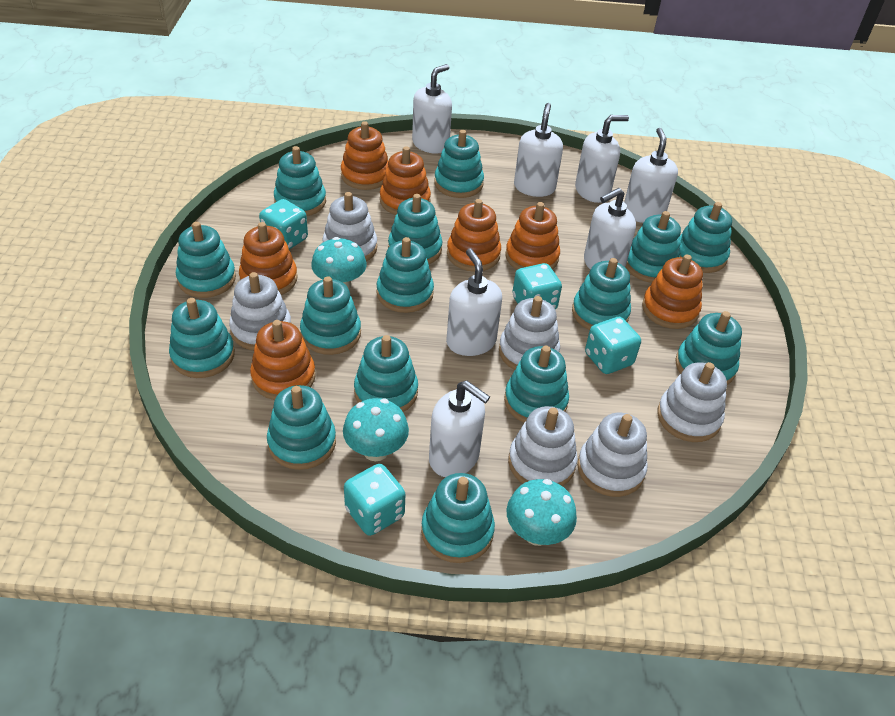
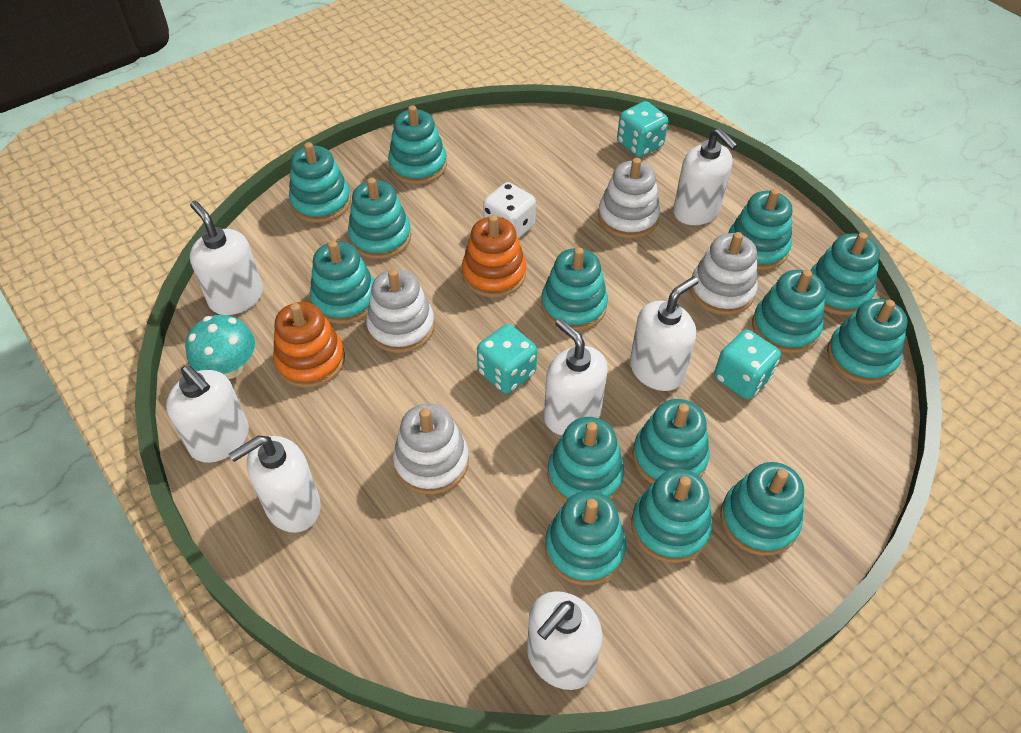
orange stacking toy: 7 -> 2
turquoise dice: 4 -> 3
turquoise mushroom: 3 -> 1
turquoise stacking toy: 15 -> 14
white dice: 0 -> 1
white stacking toy: 6 -> 4

